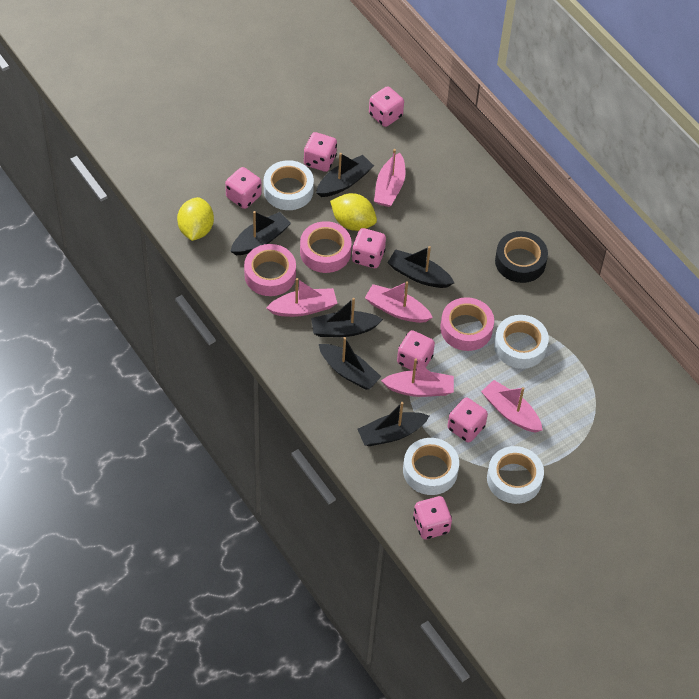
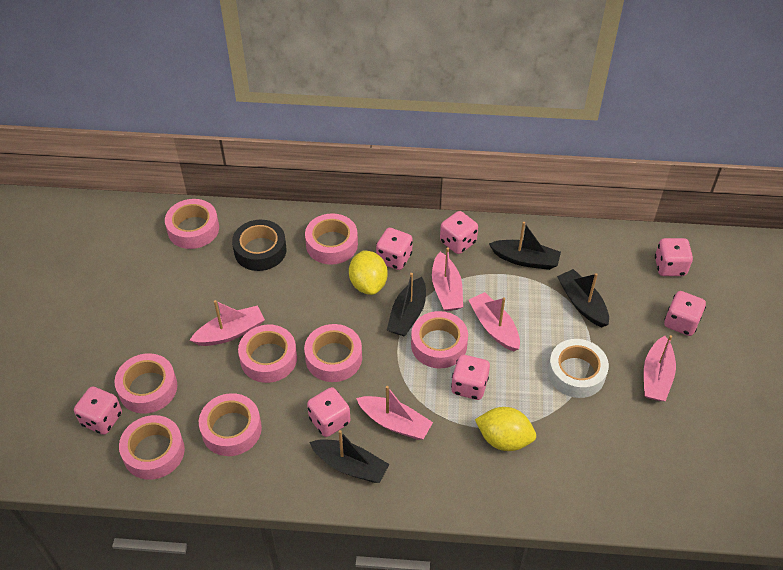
black boat: 6 -> 4
pink tape: 3 -> 8
white tape: 4 -> 1

